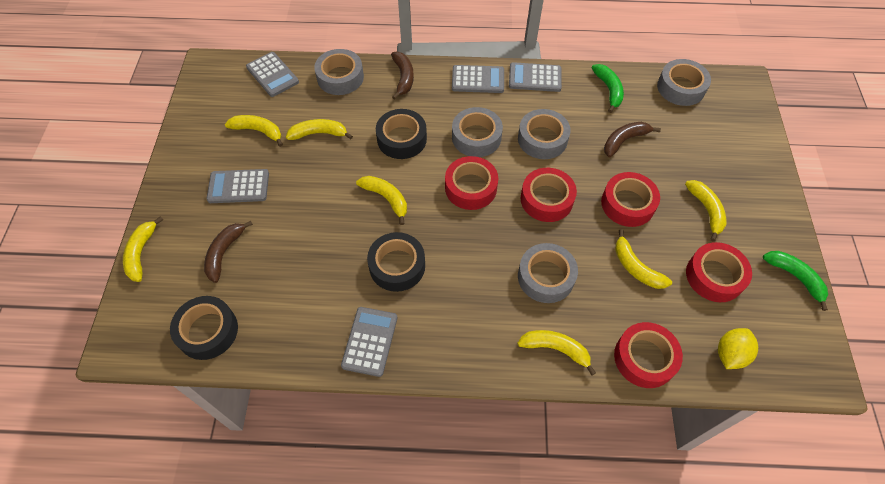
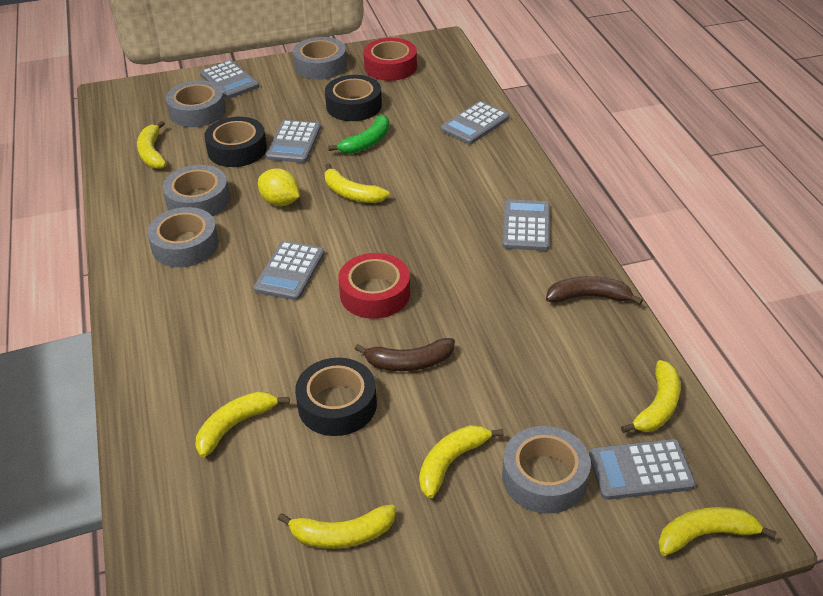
brown banana: 3 -> 2
green banana: 2 -> 1
grey calculator: 5 -> 6
red tape: 5 -> 2

